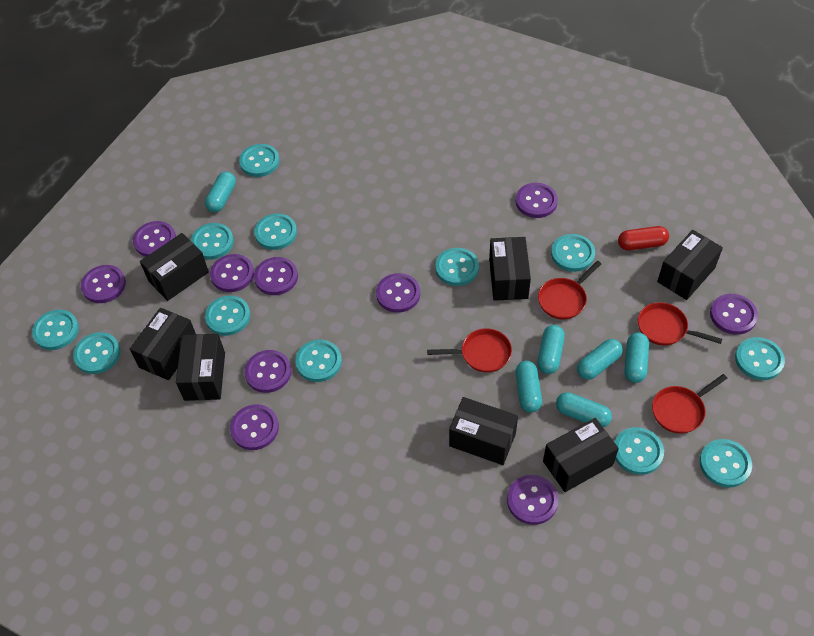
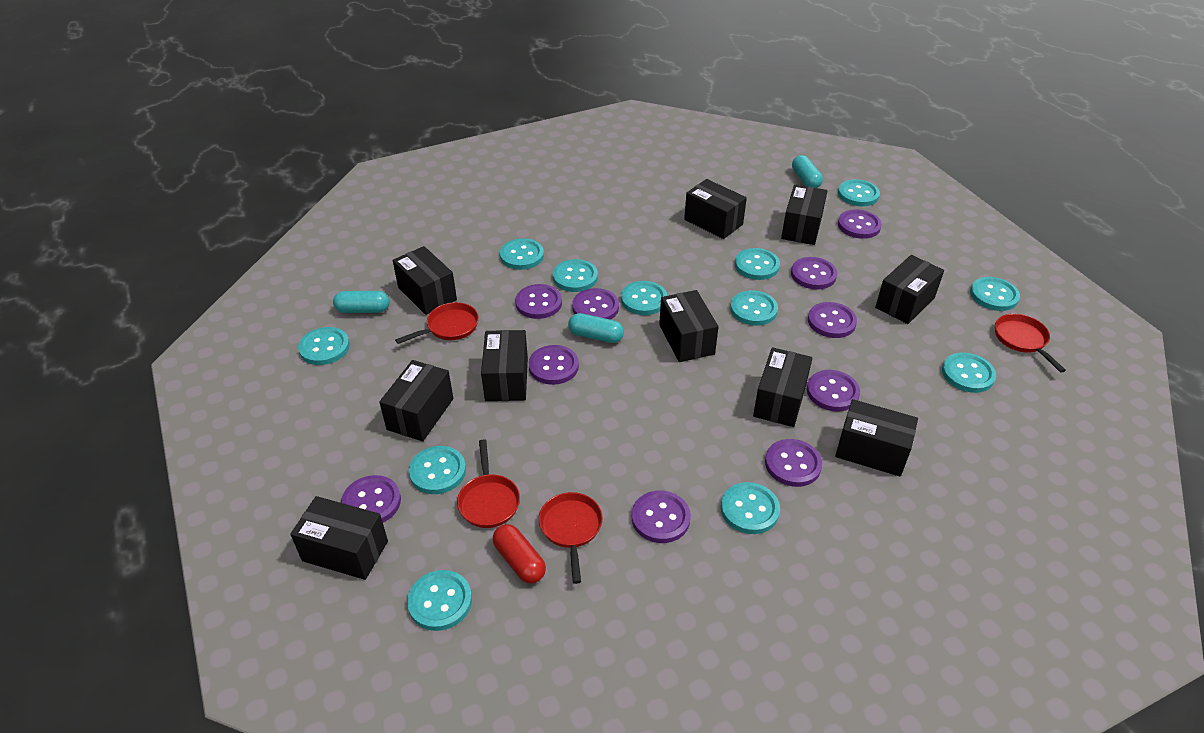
black box: 7 -> 10
turquoise capsule: 6 -> 3

